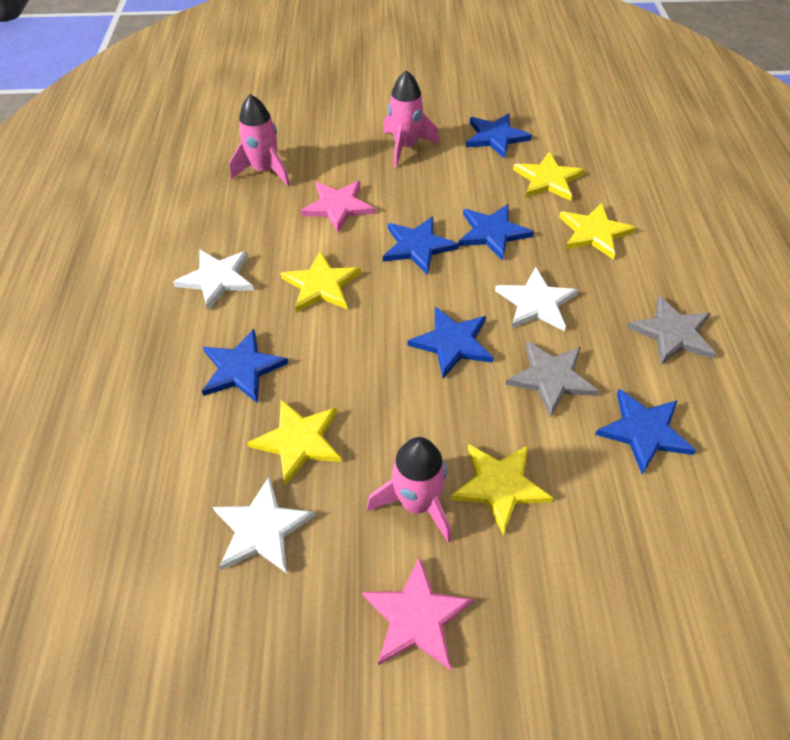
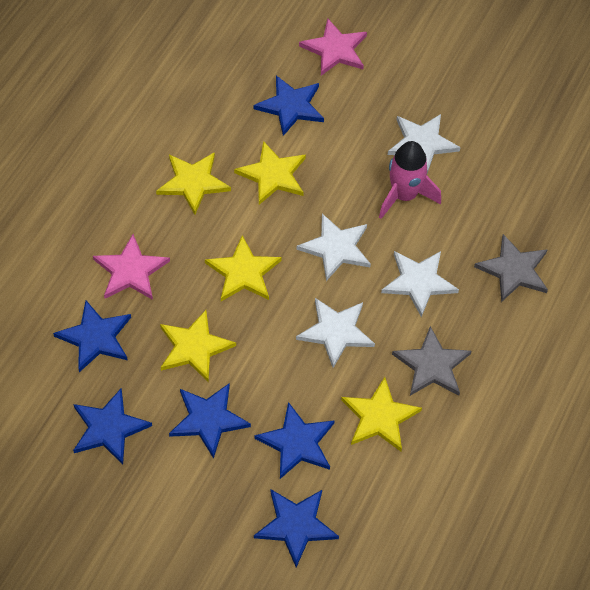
pink rocket: 3 -> 1
white star: 3 -> 4

